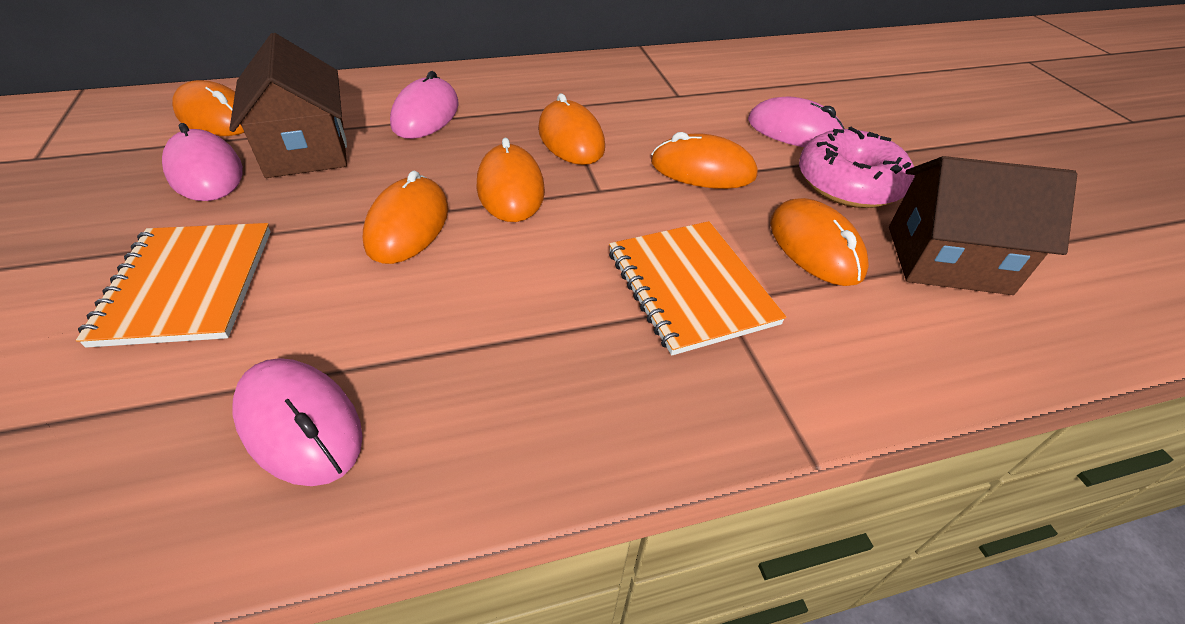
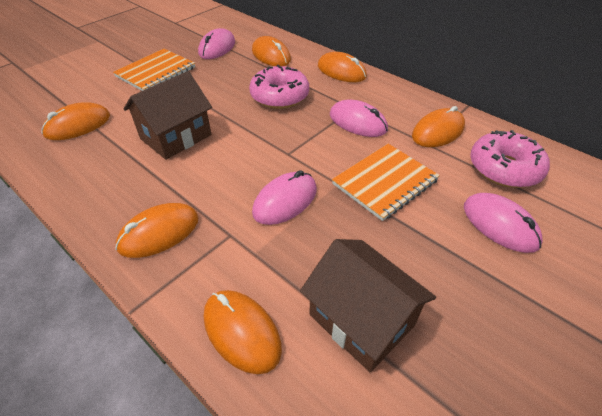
pink donut: 1 -> 2

